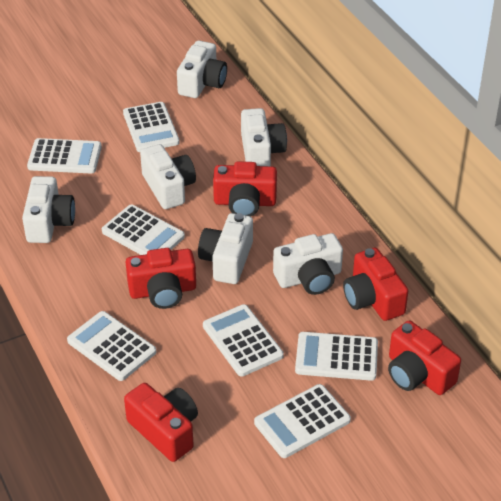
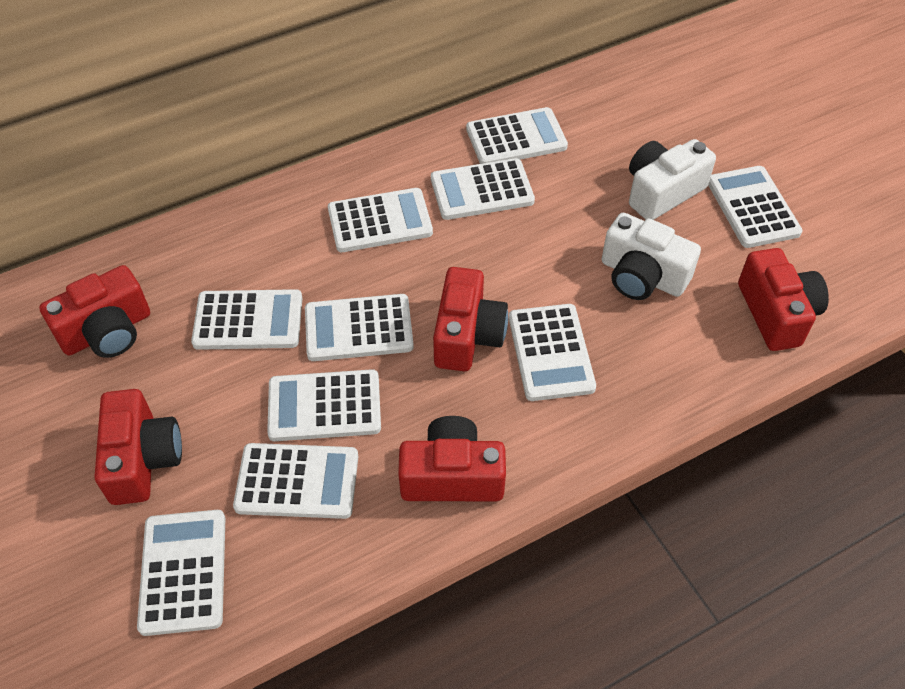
white calculator: 7 -> 10
white camera: 6 -> 2

